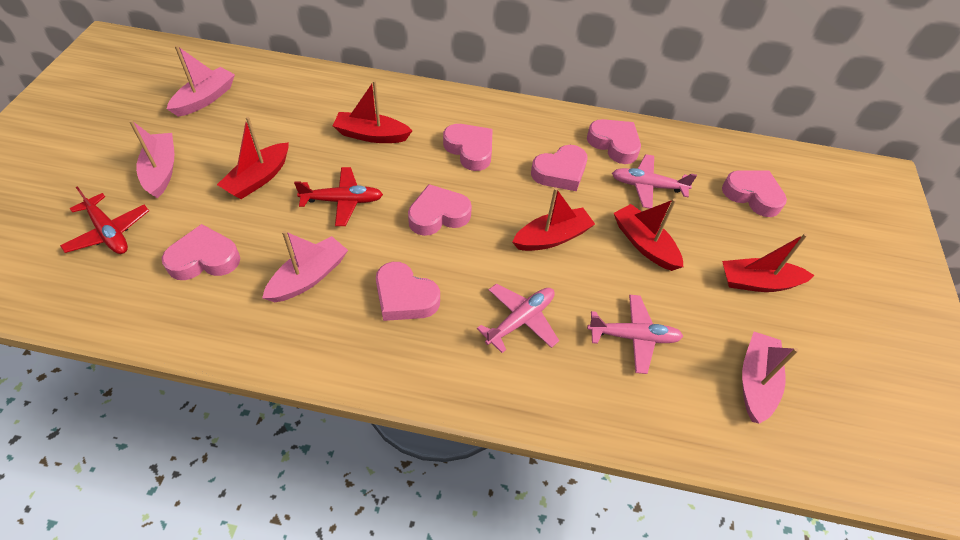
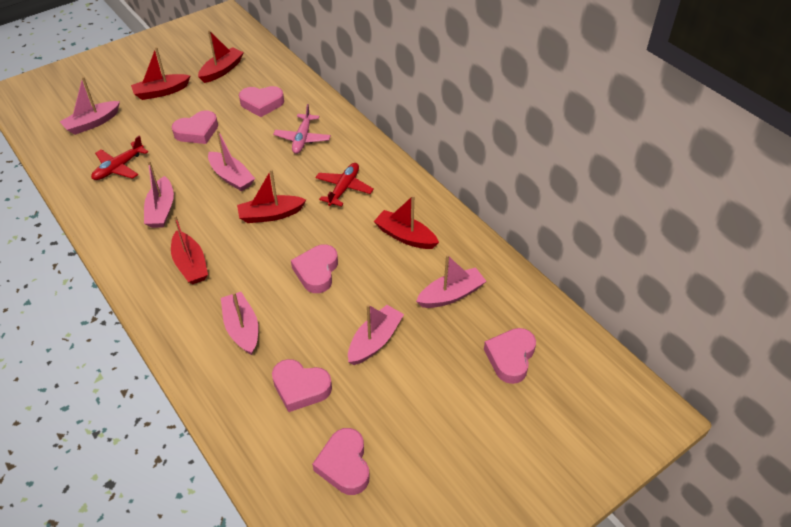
pink boat: 4 -> 6
pink heart: 7 -> 6
pink plane: 3 -> 1

